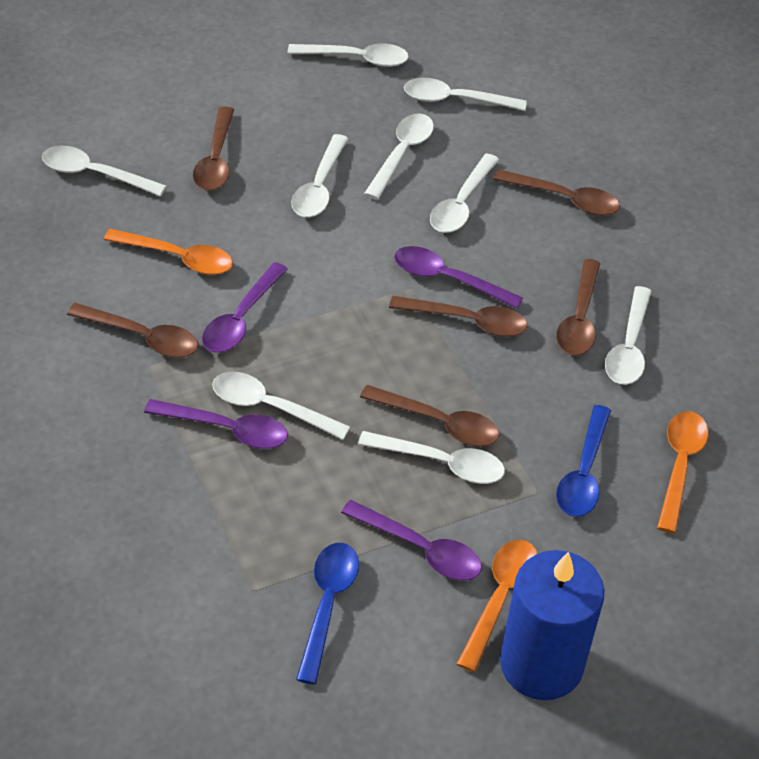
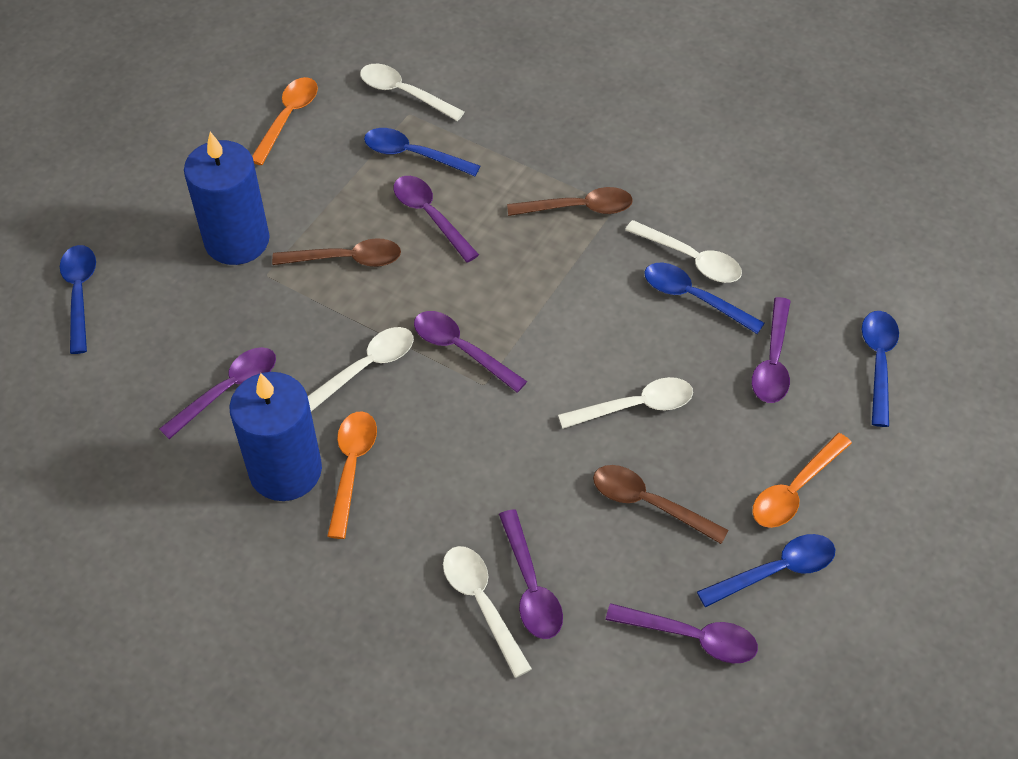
blue candle: 1 -> 2
blue spoon: 2 -> 5
brown spoon: 6 -> 3
purple spoon: 4 -> 6
white spoon: 9 -> 5

